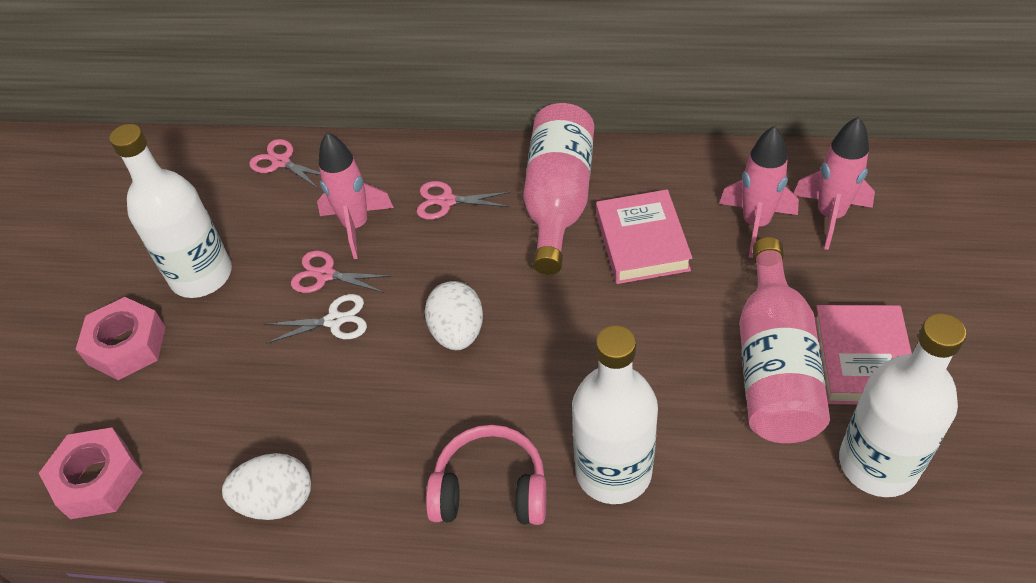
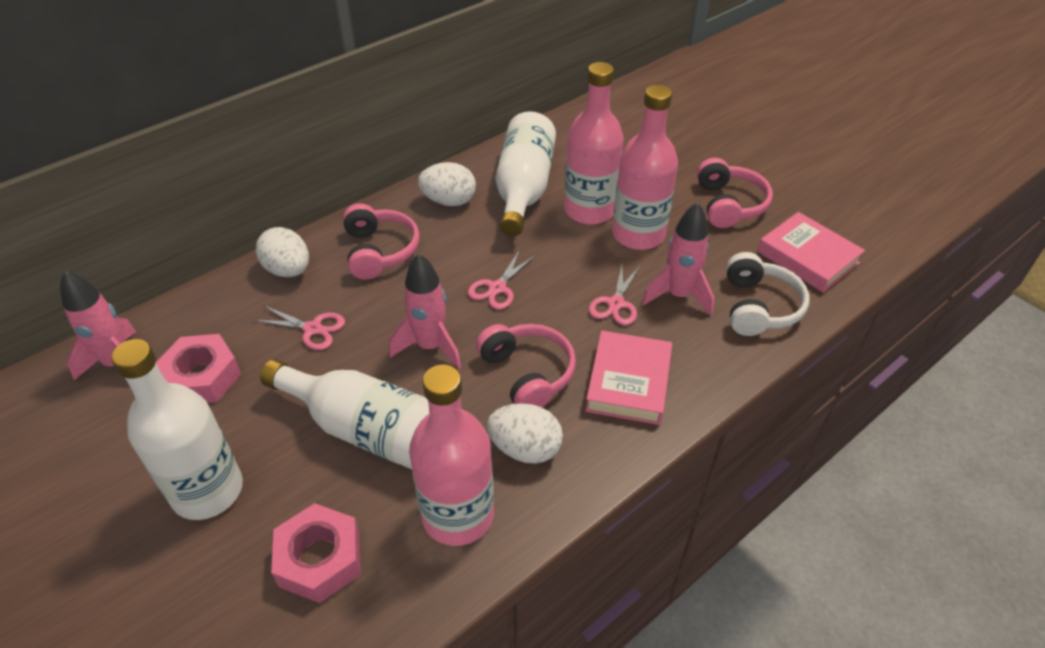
pink bottle: 2 -> 3
pink headphones: 1 -> 3
white egg: 2 -> 3
white headphones: 0 -> 1
white scissors: 1 -> 0

